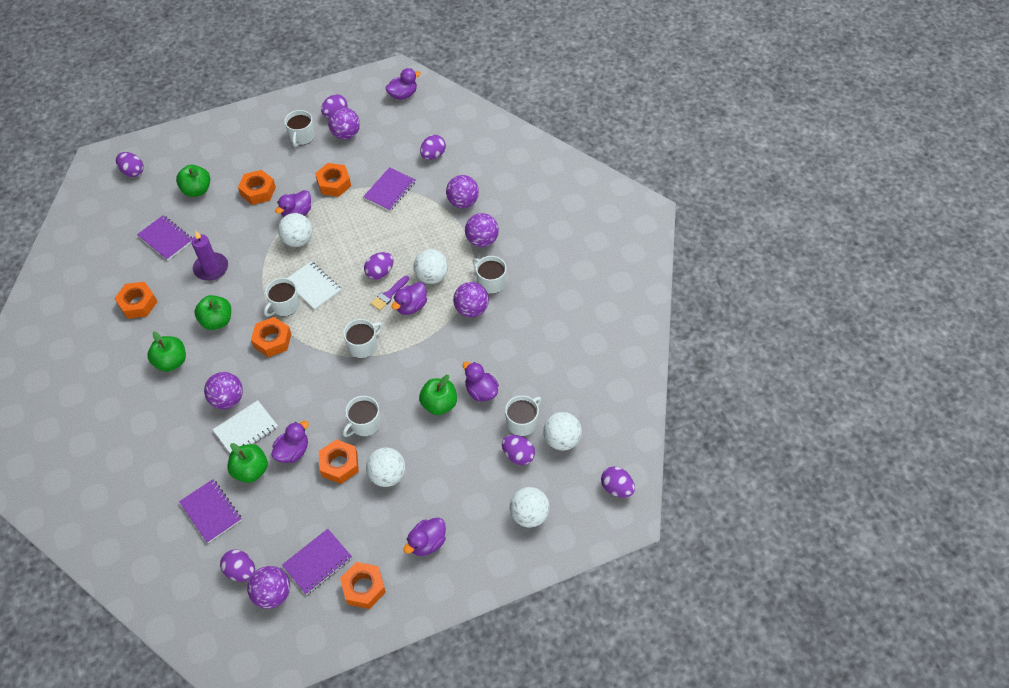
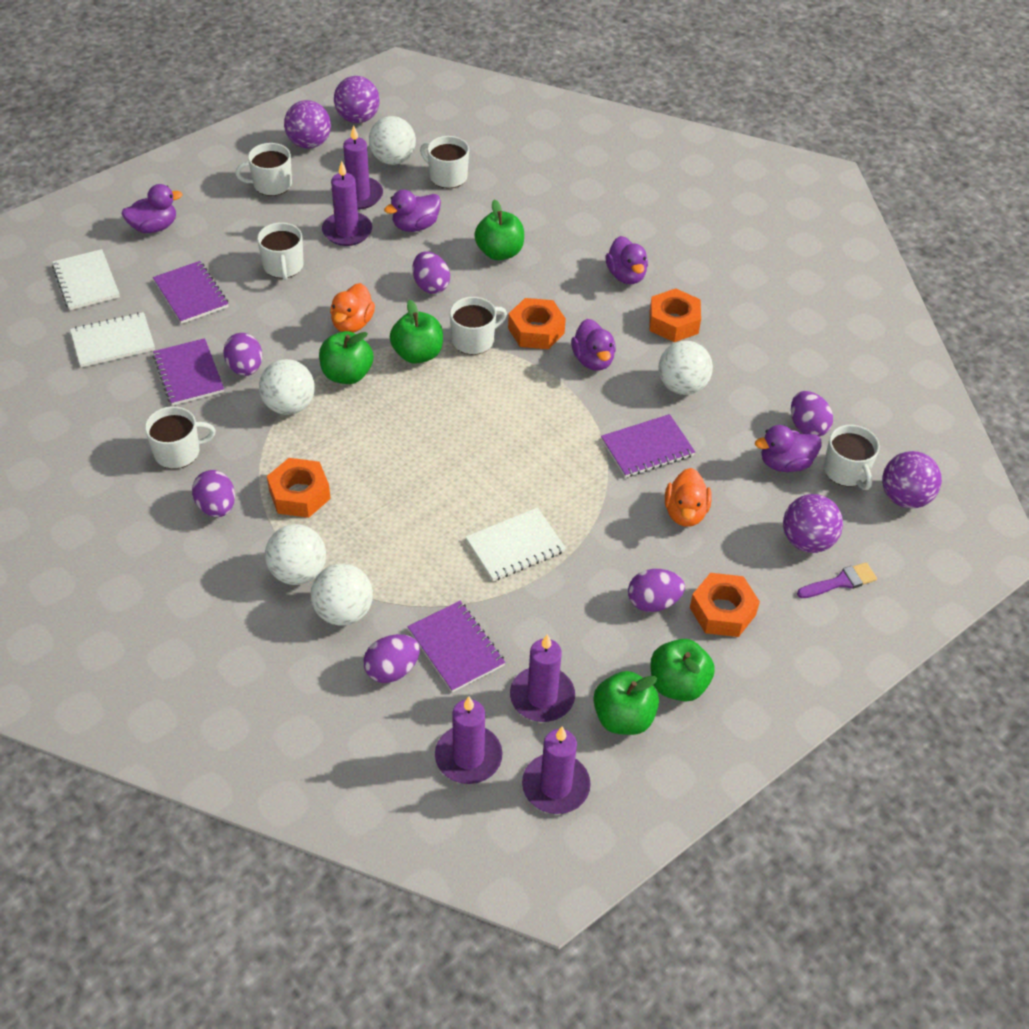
orange duck: 0 -> 2
orange nut: 6 -> 4
purple ball: 6 -> 4
purple candle: 1 -> 5
purple duck: 6 -> 5
purple egg: 7 -> 6
white notebook: 2 -> 3

